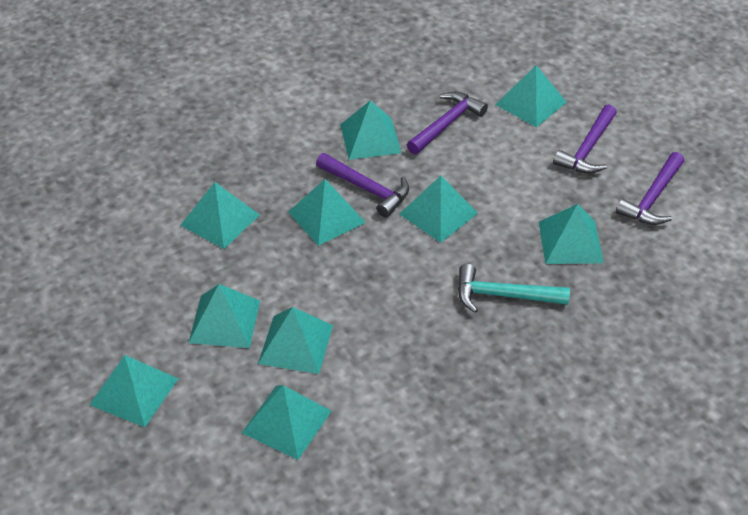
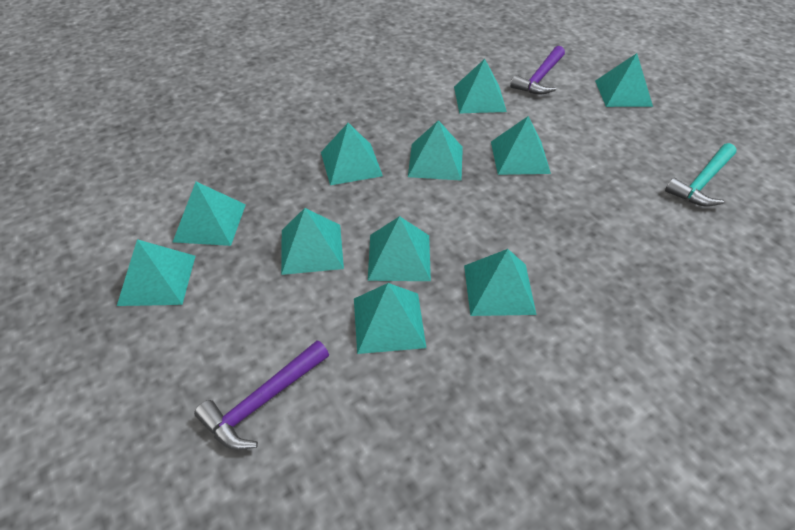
purple hammer: 4 -> 2
turquoise pyramid: 10 -> 11

